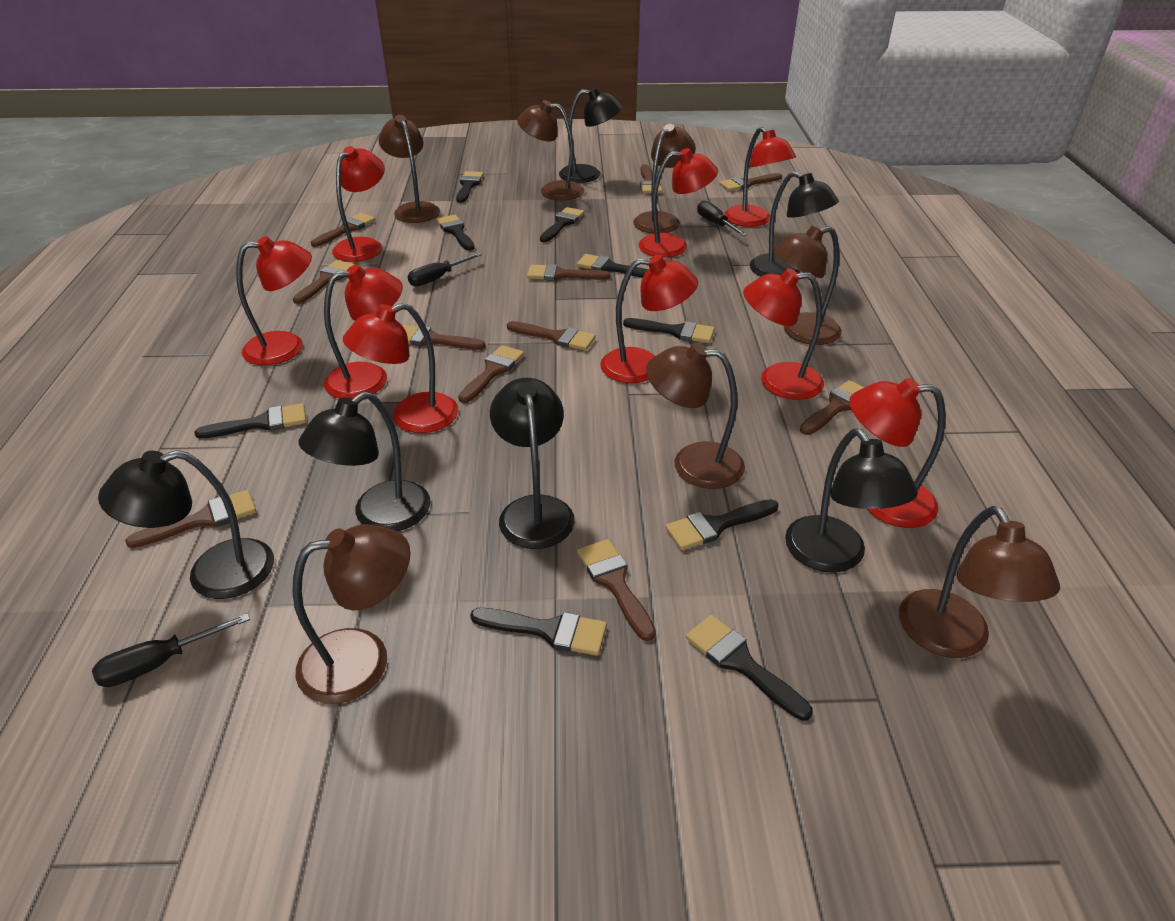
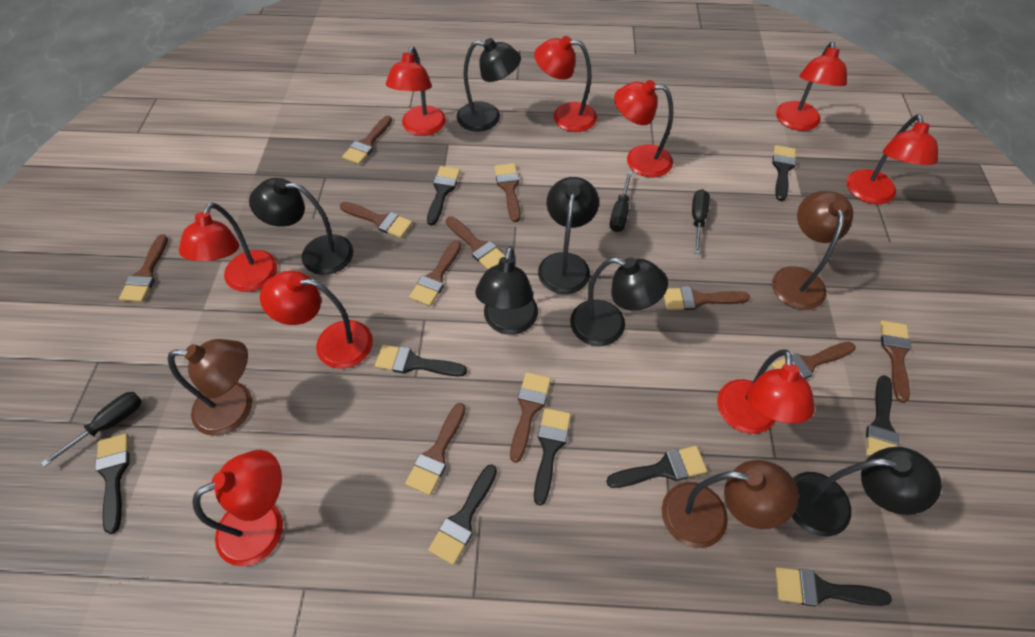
brown lamp: 7 -> 3

